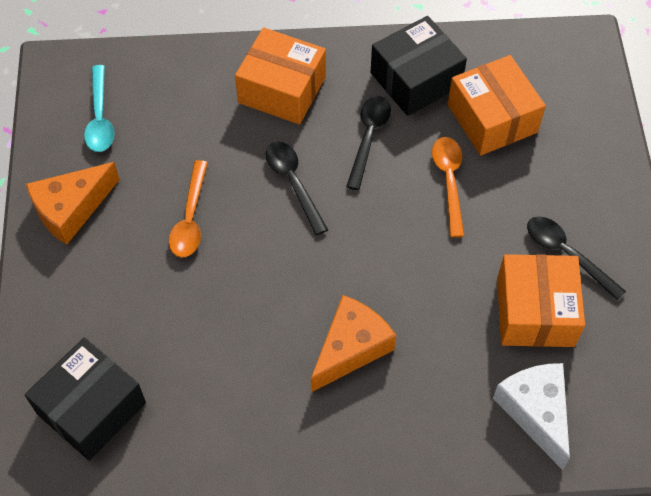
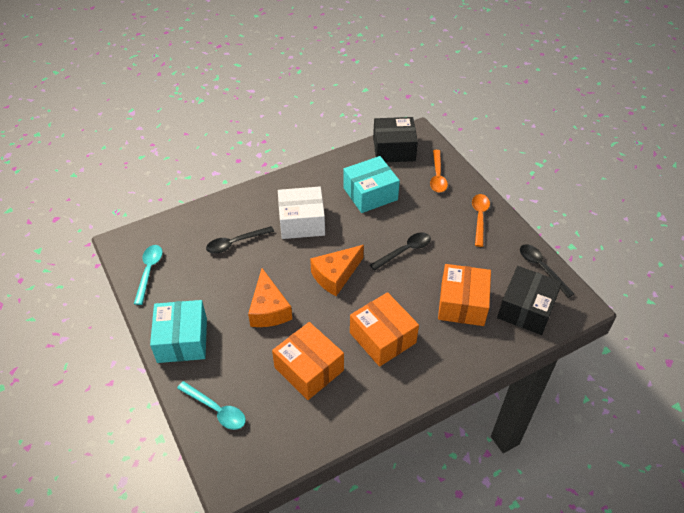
turquoise box: 0 -> 2
turquoise spoon: 1 -> 2
white box: 0 -> 1
white cheese: 1 -> 0

